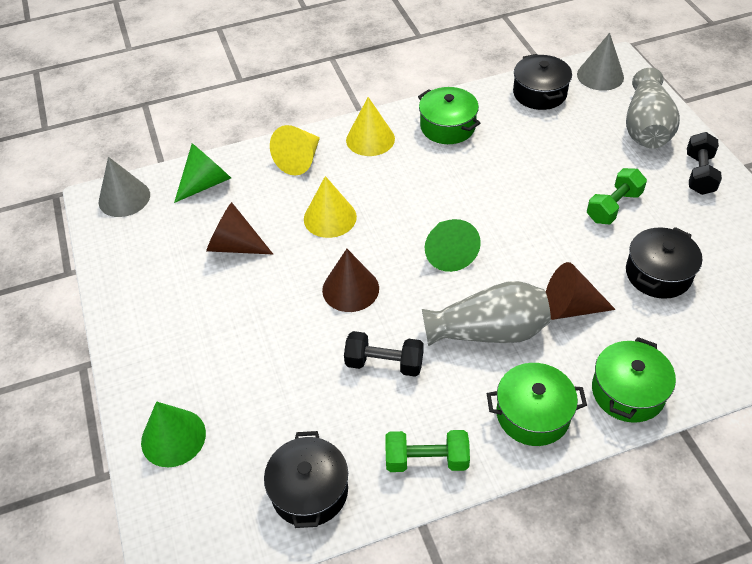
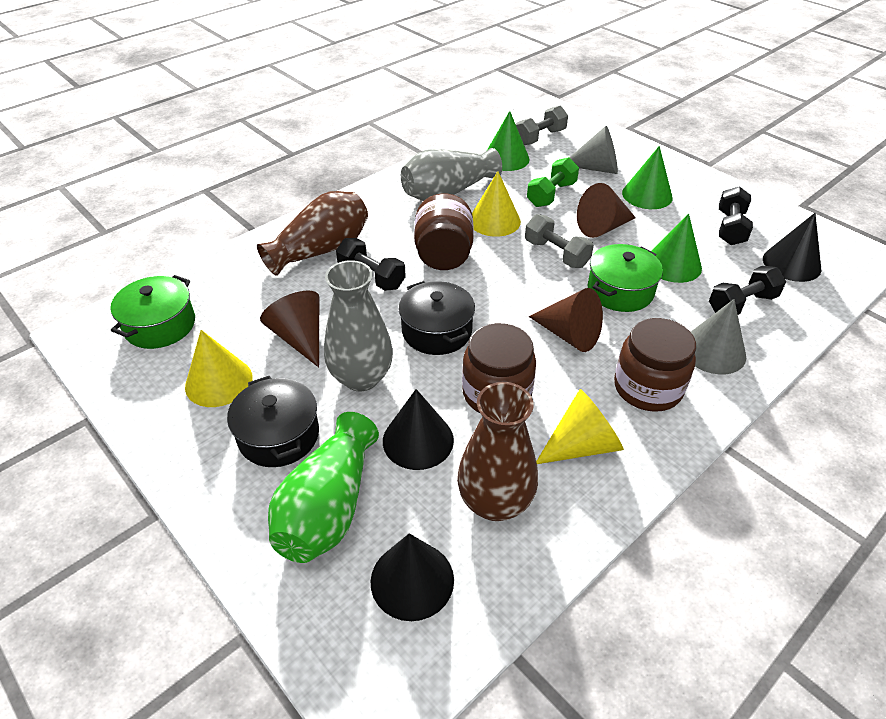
black cone: 0 -> 3
black dumbbell: 2 -> 3
black pot: 3 -> 2
brown jar: 0 -> 3
brown vase: 0 -> 2
green dumbbell: 2 -> 1
green pot: 3 -> 2
green vase: 0 -> 1
grey dumbbell: 0 -> 2

